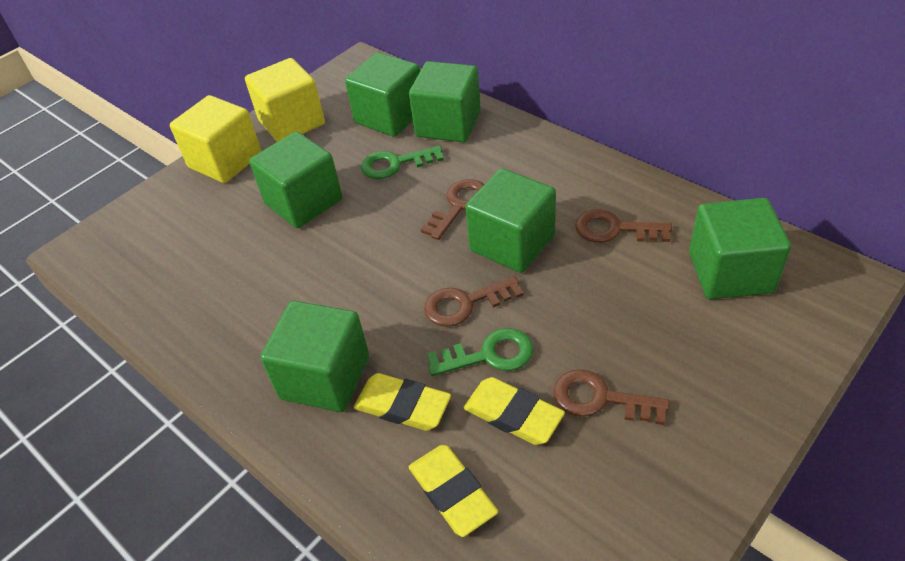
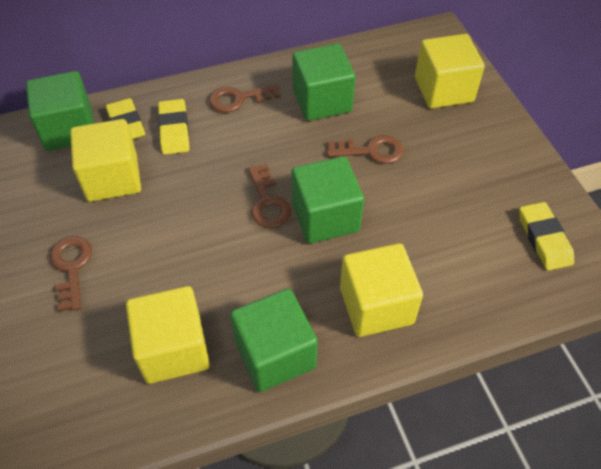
green cube: 6 -> 4
green key: 2 -> 0
yellow cube: 2 -> 4

